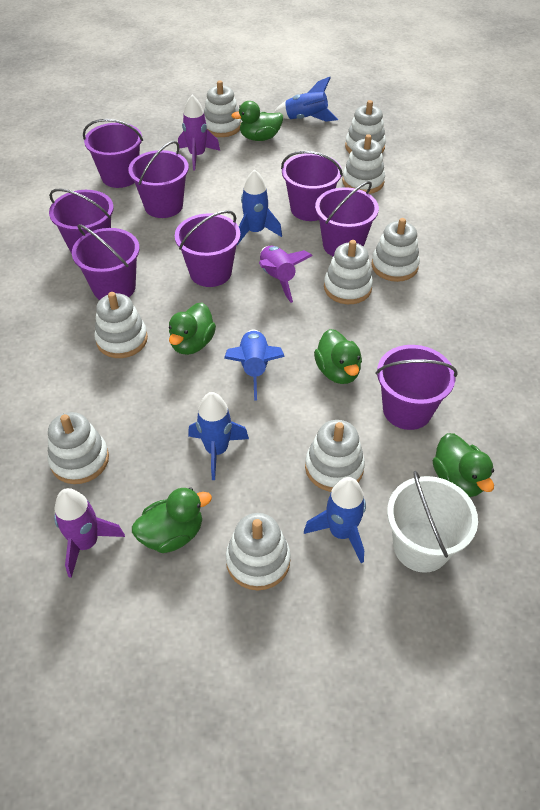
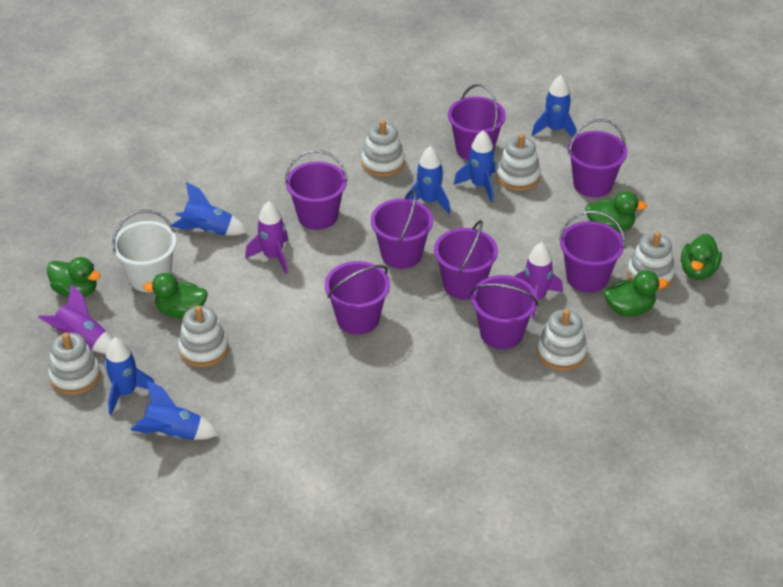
blue rocket: 5 -> 6
white stacking toy: 9 -> 6

